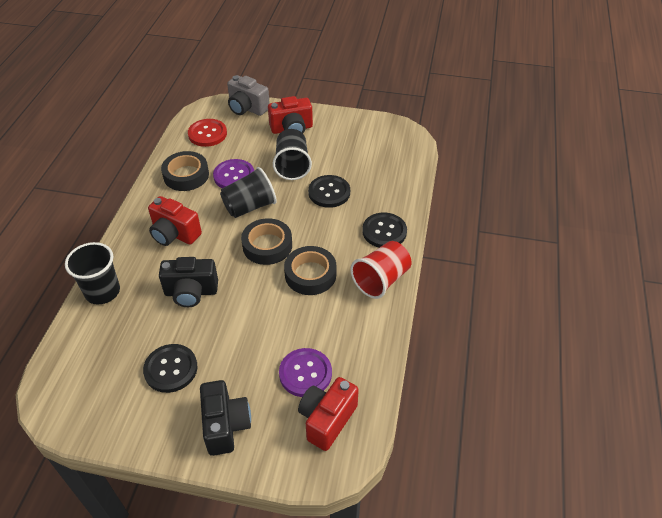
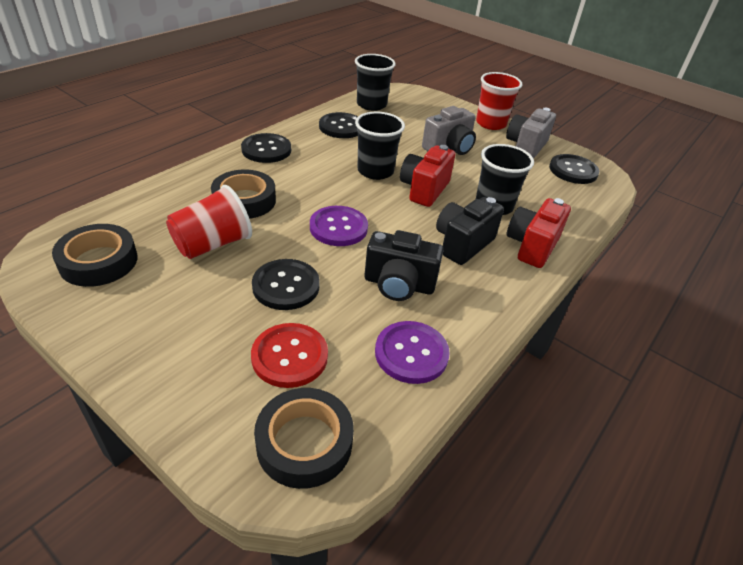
black button: 3 -> 4
grey camera: 1 -> 2
red camera: 3 -> 2
red cup: 1 -> 2

